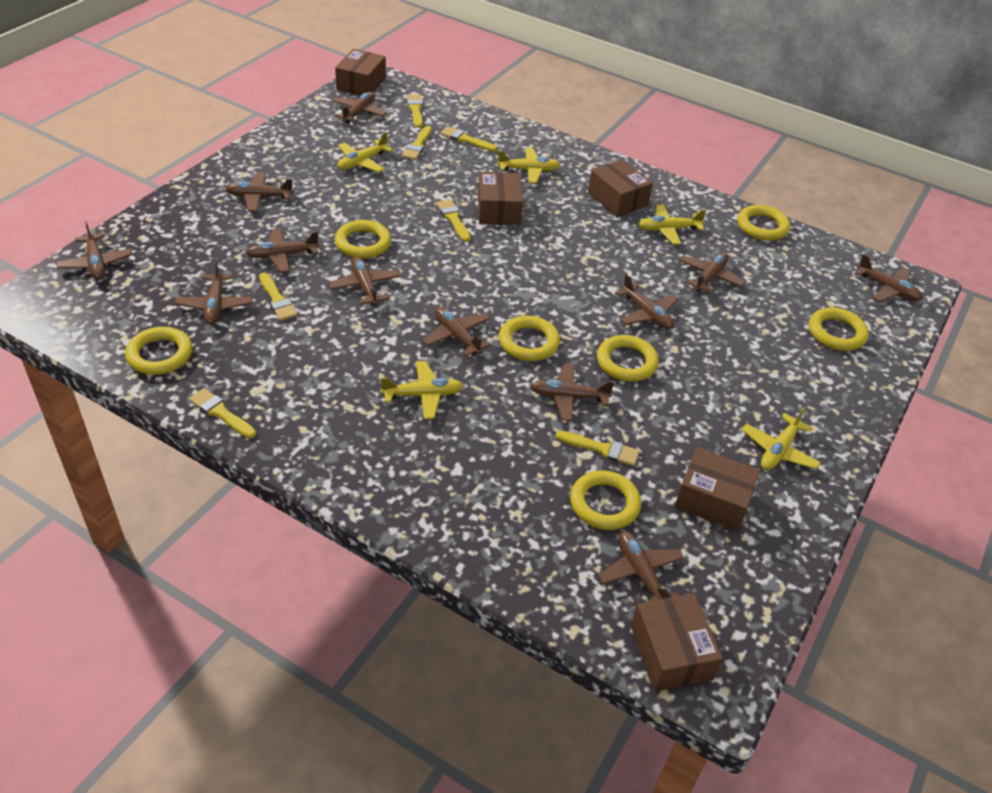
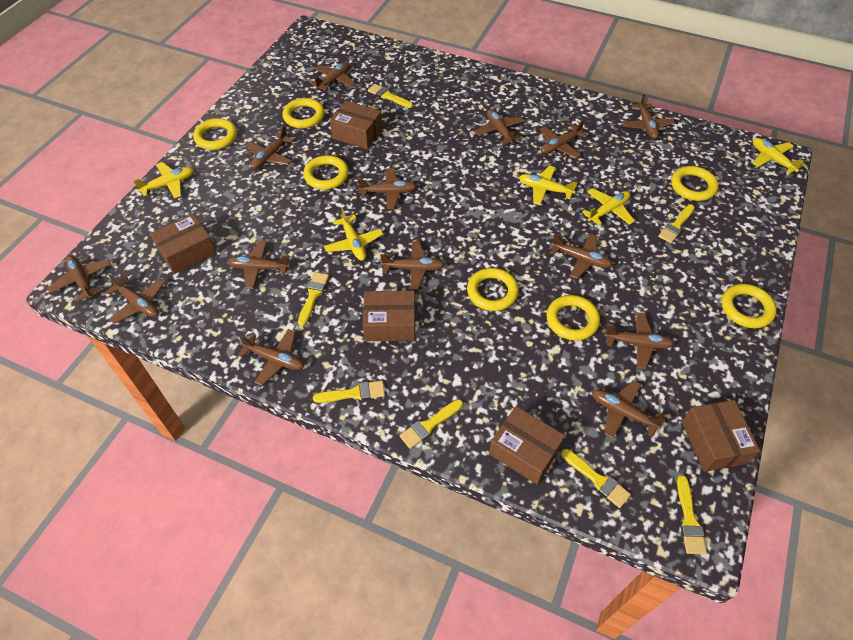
brown plane: 12 -> 14

